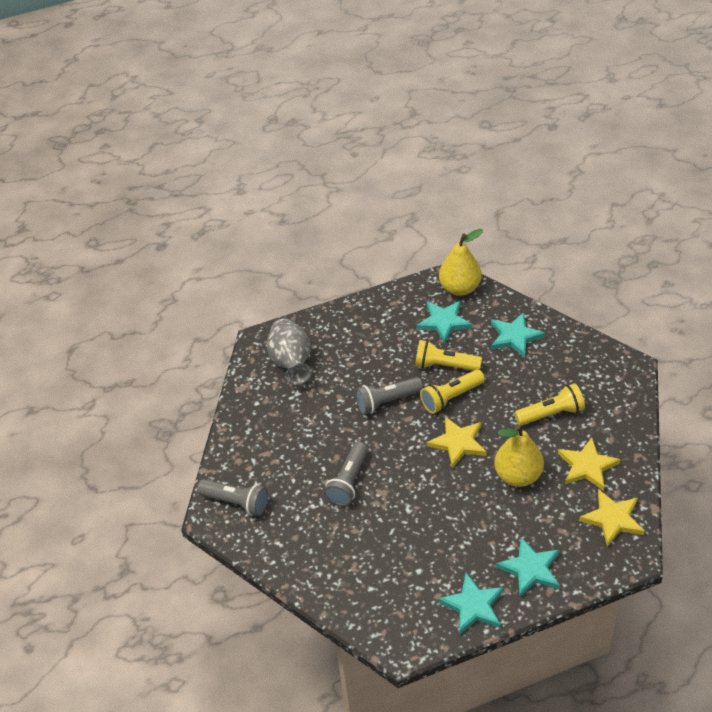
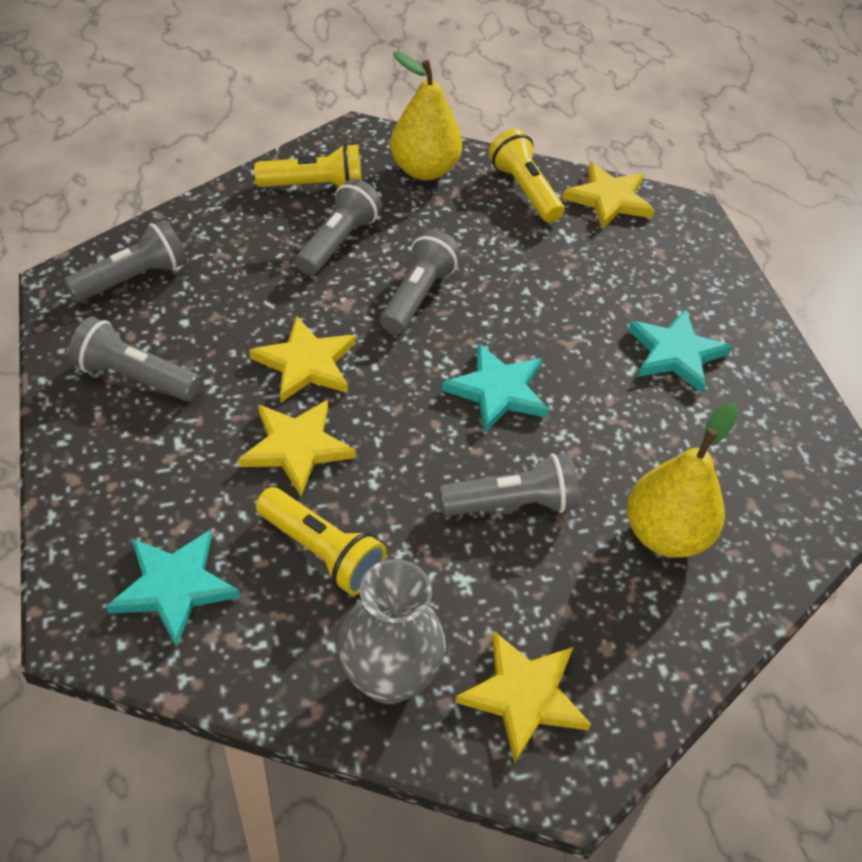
grey flashlight: 3 -> 5
turquoise star: 4 -> 3
yellow star: 3 -> 4

